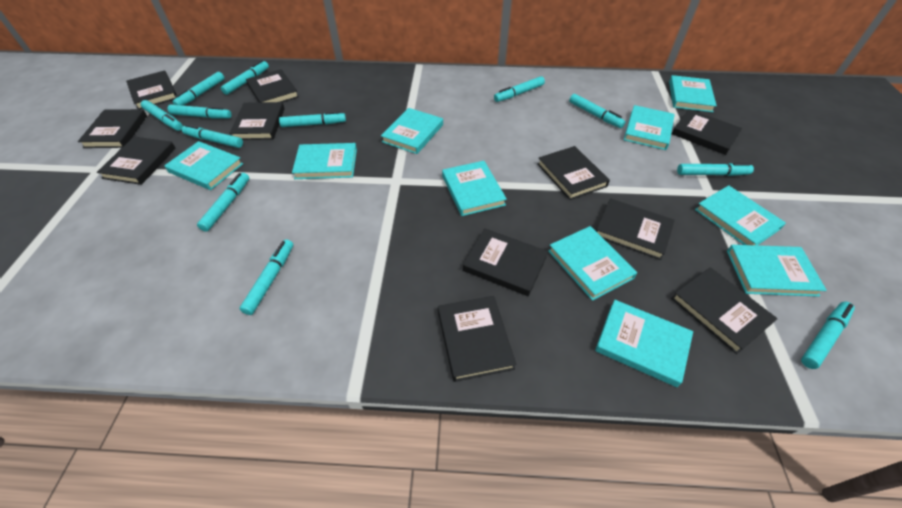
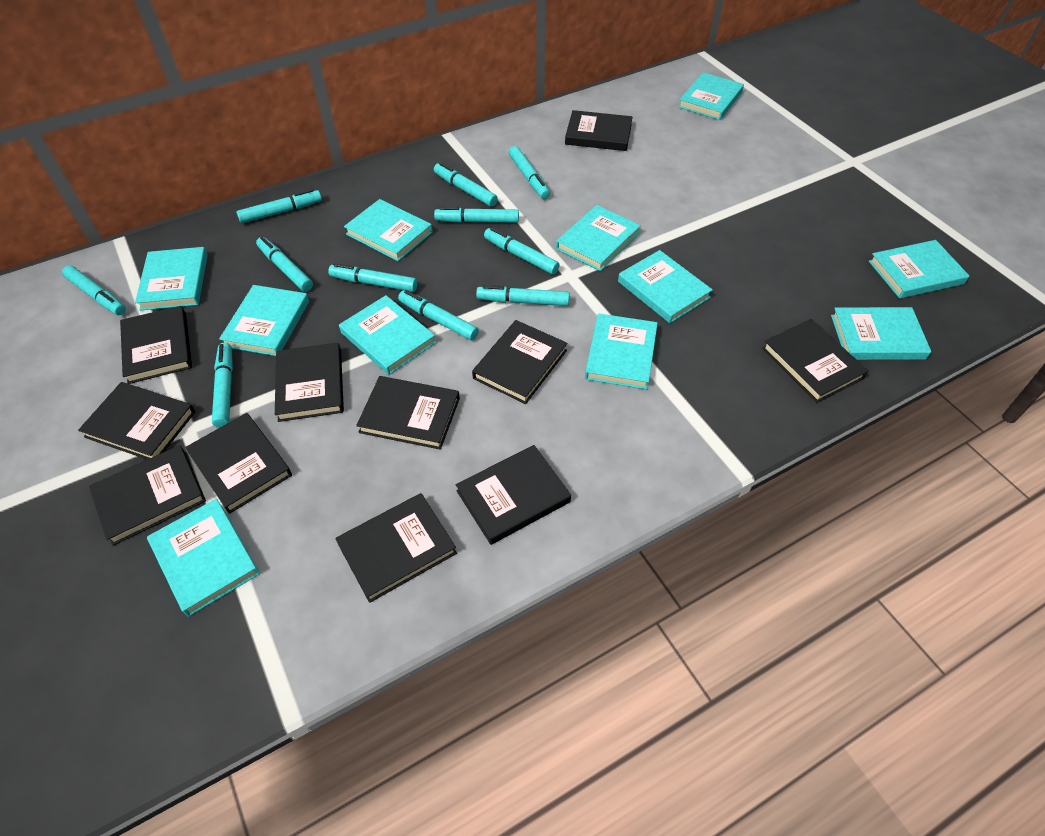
turquoise book: 10 -> 11
turquoise marker: 12 -> 11

